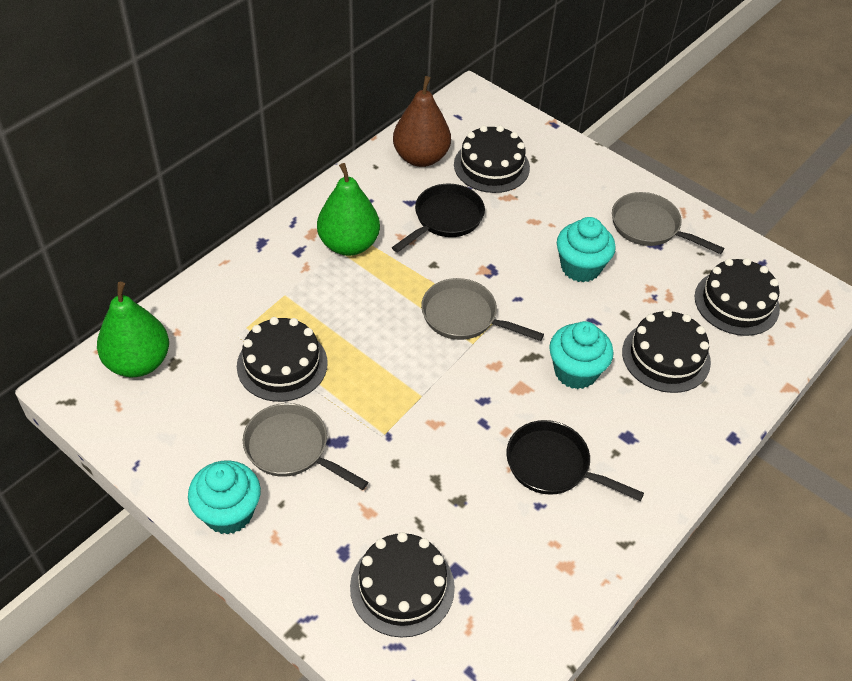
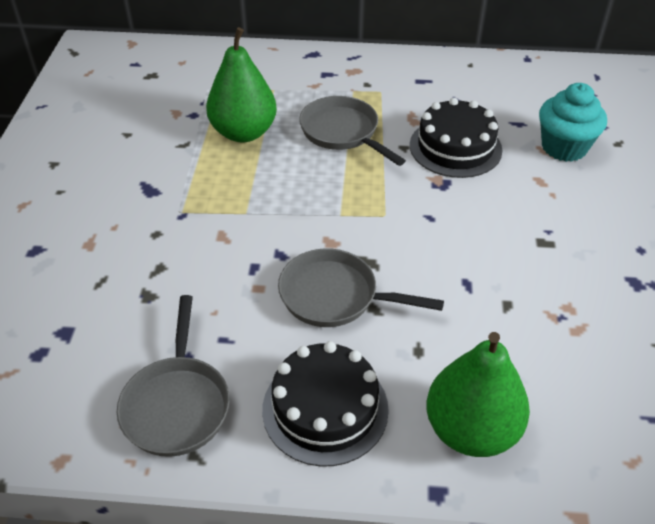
black cake: 5 -> 2
black pan: 2 -> 0
brown pear: 1 -> 0
turquoise cupcake: 3 -> 1

